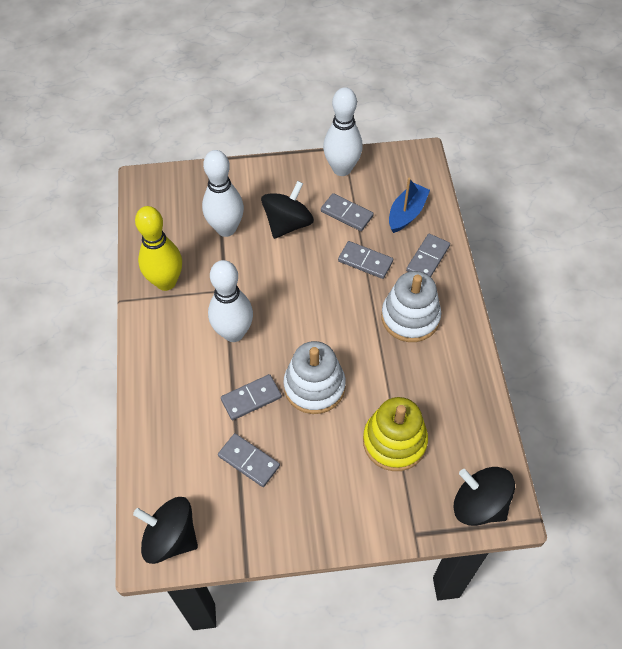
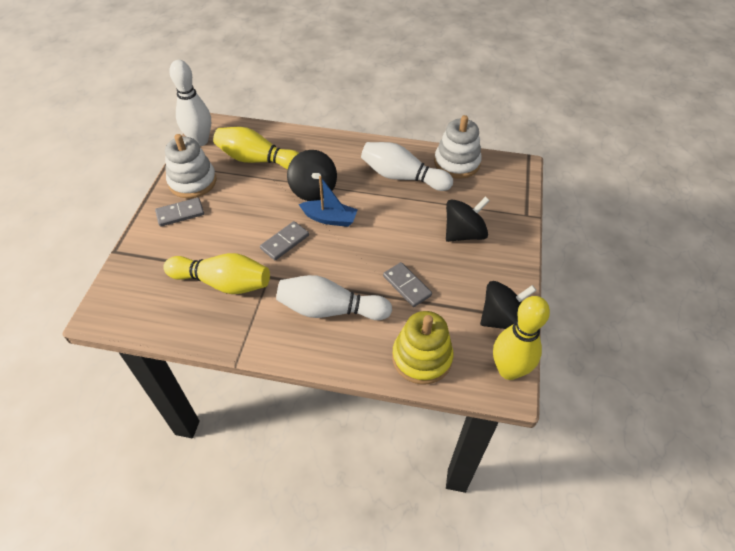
grey domino: 5 -> 3
yellow bowling pin: 1 -> 3

